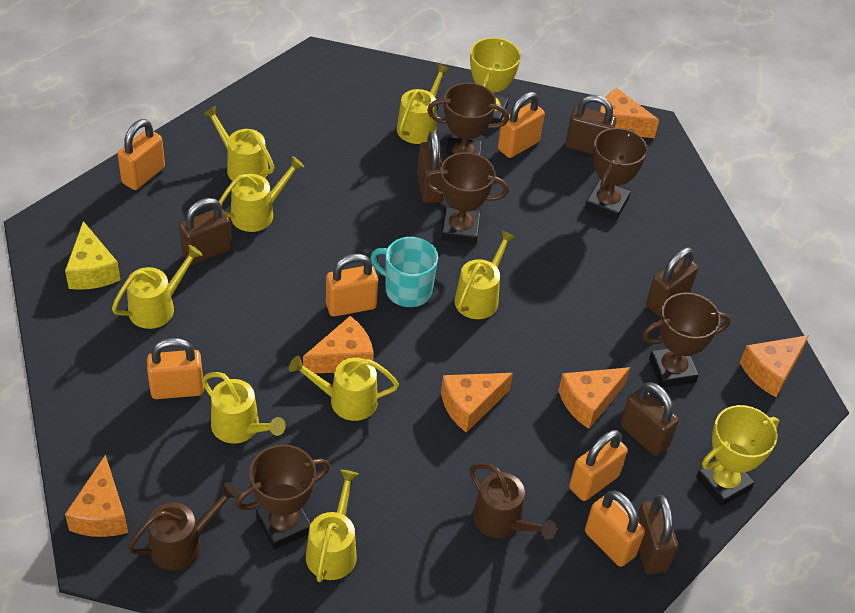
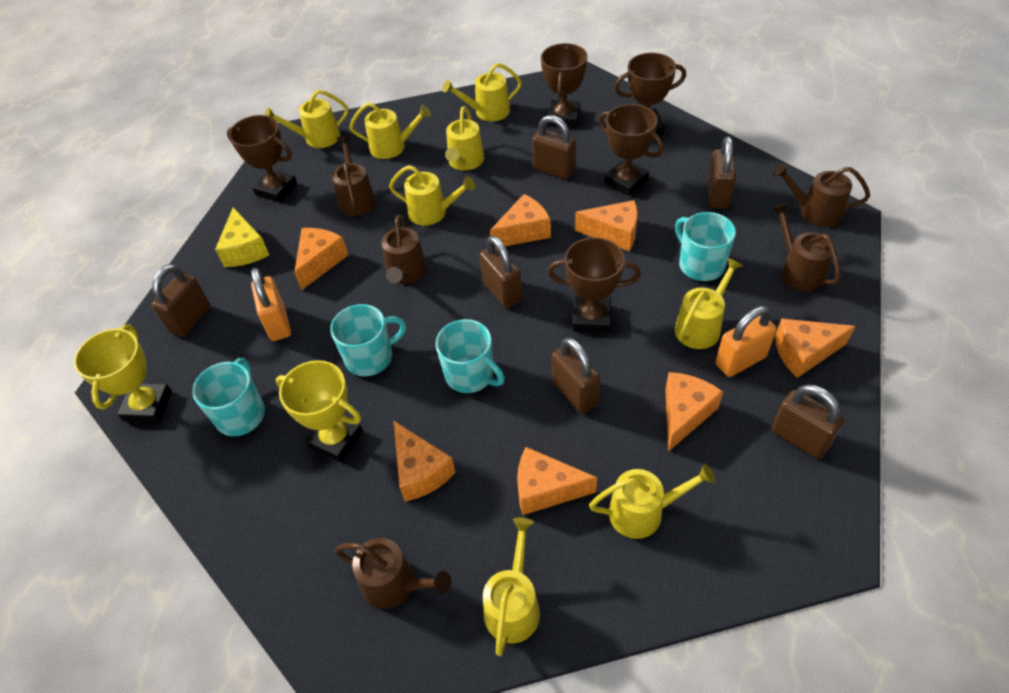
brown watering can: 2 -> 5
orange cheese: 6 -> 7
orange padlock: 6 -> 2
turquoise mug: 1 -> 4

